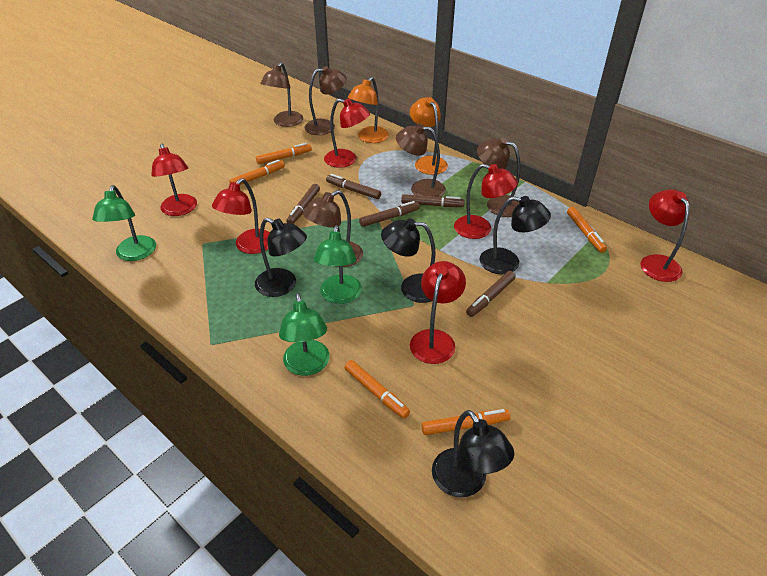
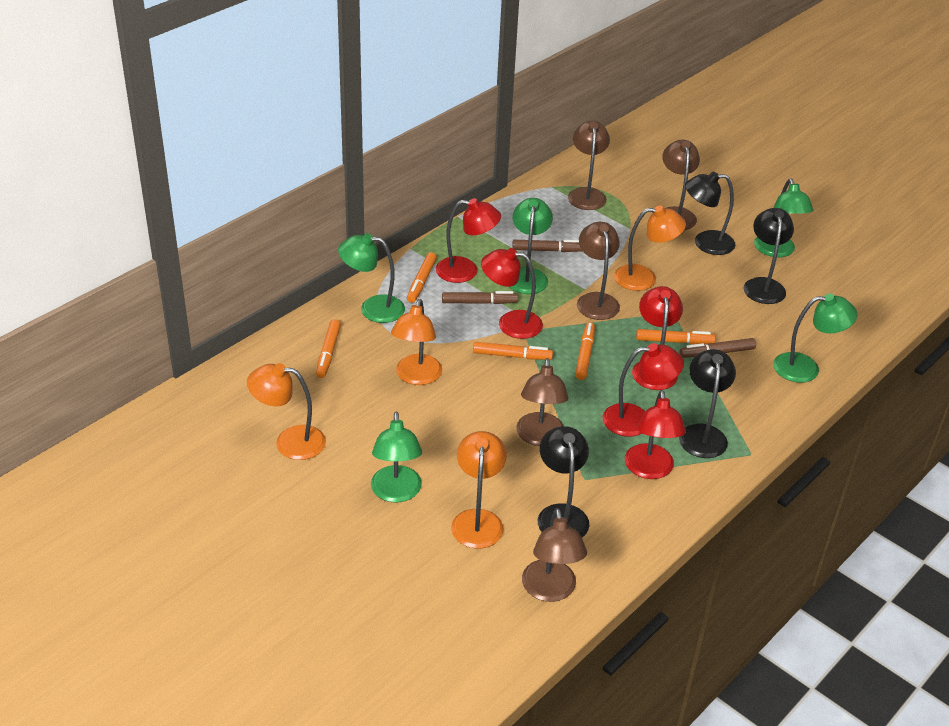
brown marker: 5 -> 3
green lamp: 3 -> 5
orange lamp: 2 -> 4
red lamp: 6 -> 5

